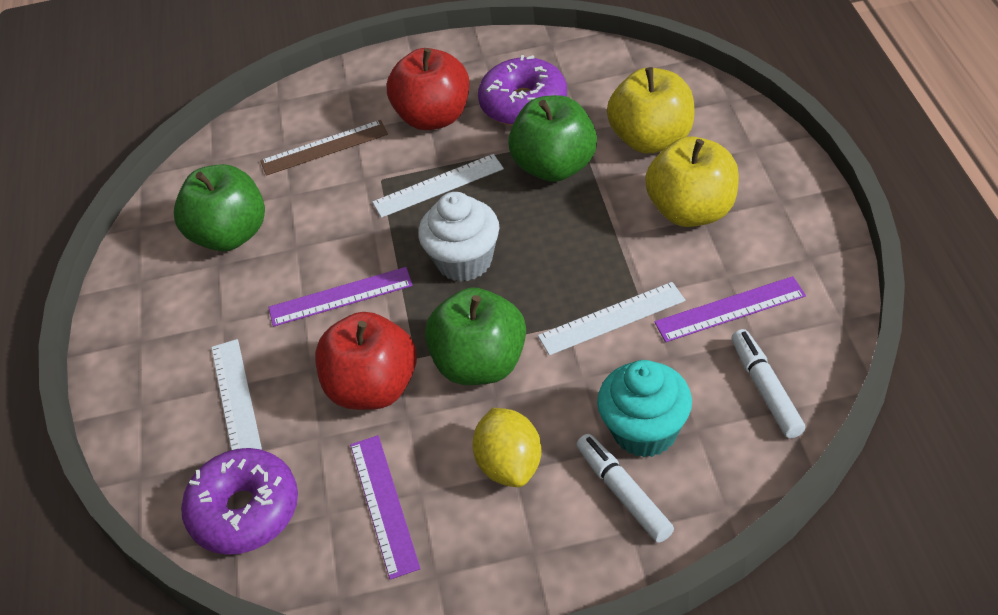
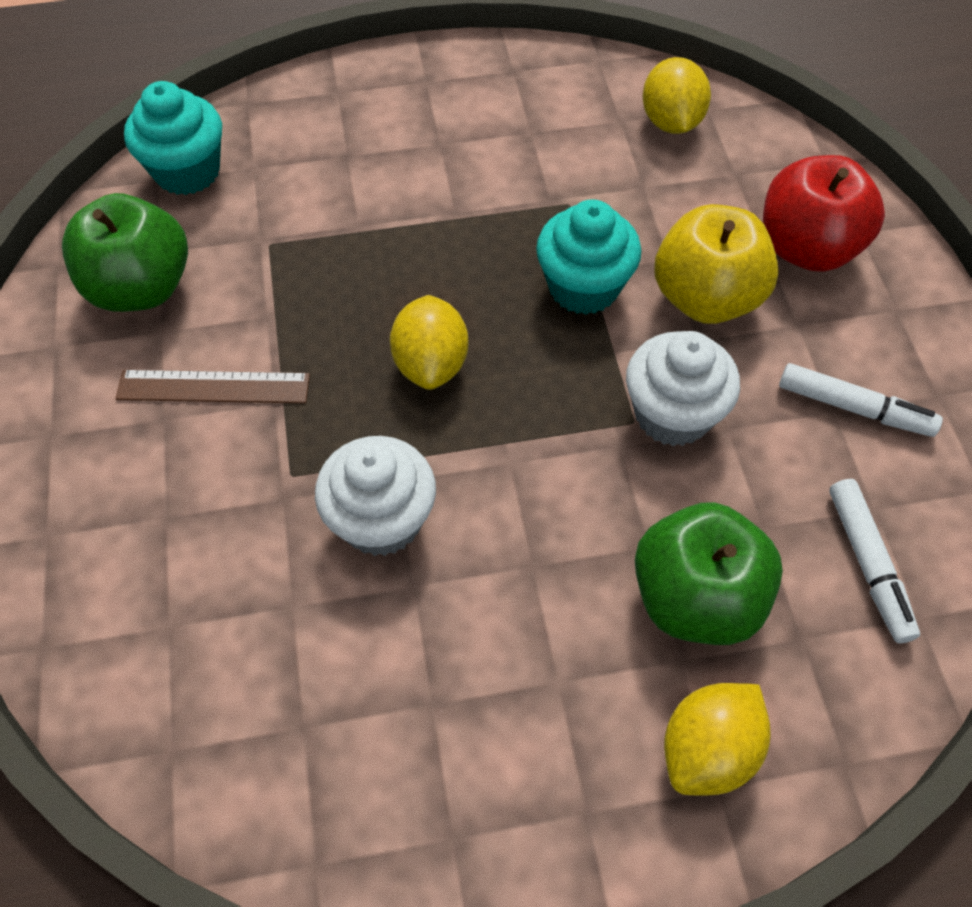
green apple: 3 -> 2
purple donut: 2 -> 0
purple ruler: 3 -> 0
red apple: 2 -> 1
turquoise cupcake: 1 -> 2
white cupcake: 1 -> 2
white ruler: 3 -> 0
yellow apple: 2 -> 1
yellow lemon: 1 -> 3

